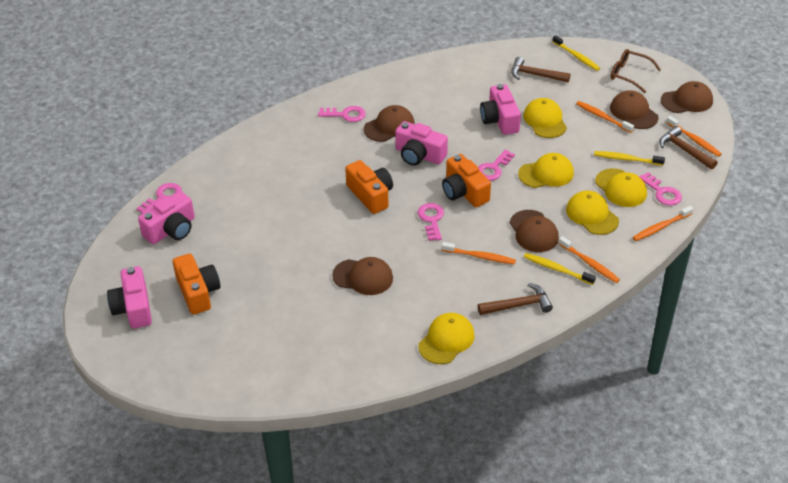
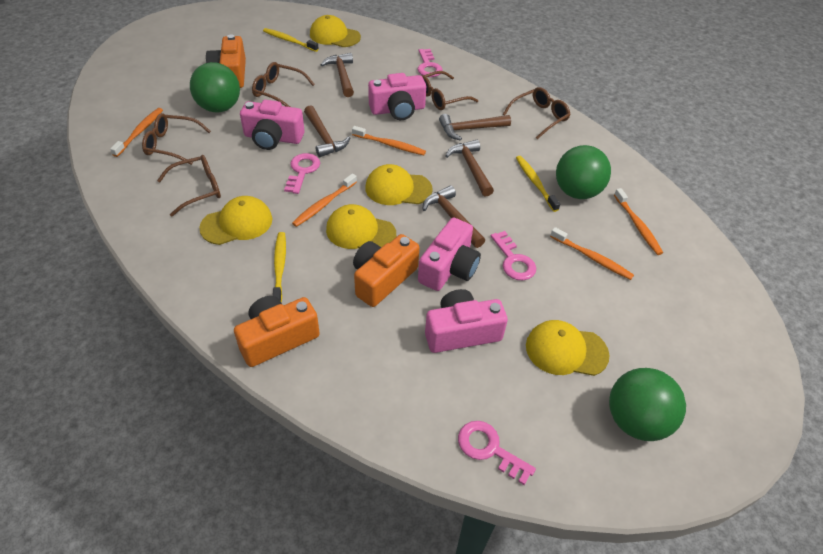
brown cap: 5 -> 0
brown glasses: 1 -> 5
brown hammer: 3 -> 5
green ball: 0 -> 3
pink key: 5 -> 4

